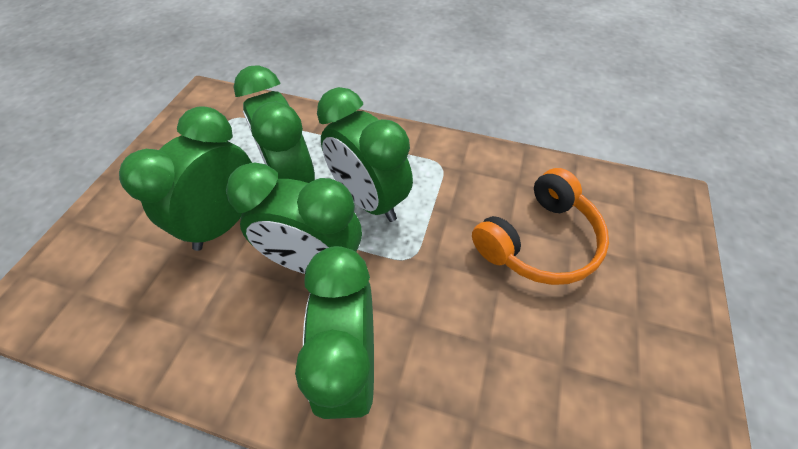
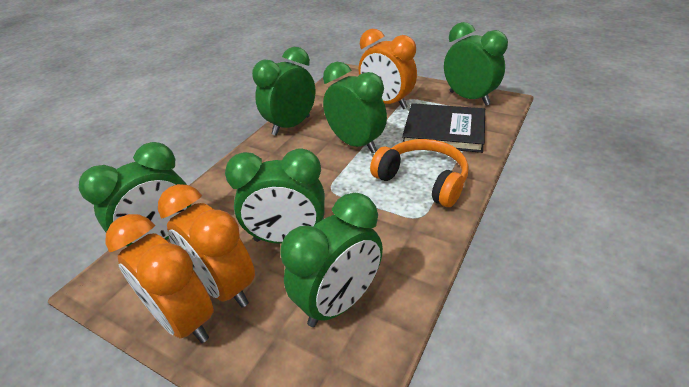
black book: 0 -> 1
green clock: 5 -> 6
orange clock: 0 -> 3

